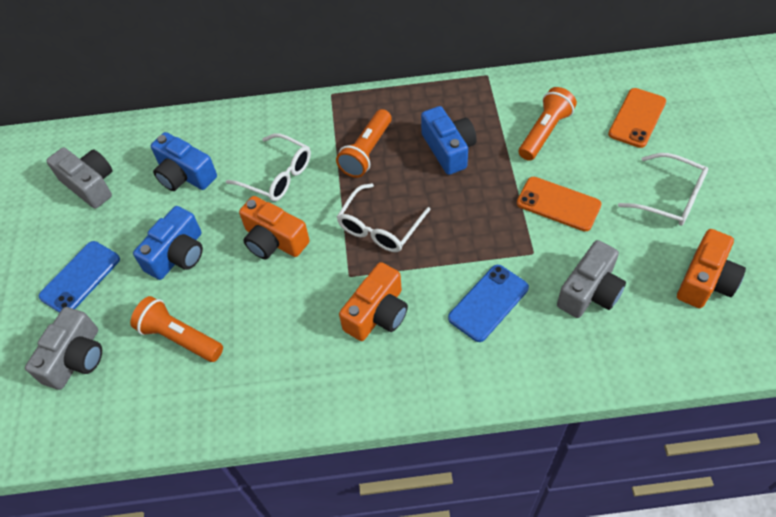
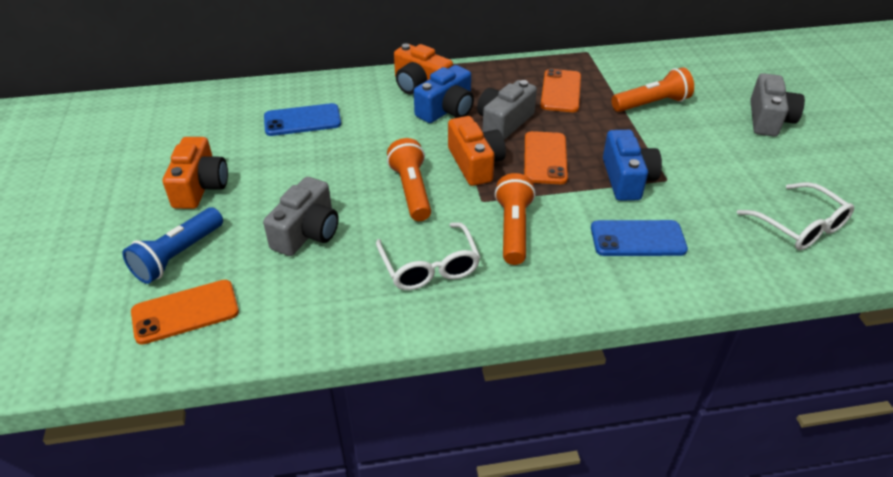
blue camera: 3 -> 2
blue flashlight: 0 -> 1
orange phone: 2 -> 3
white glasses: 3 -> 2

